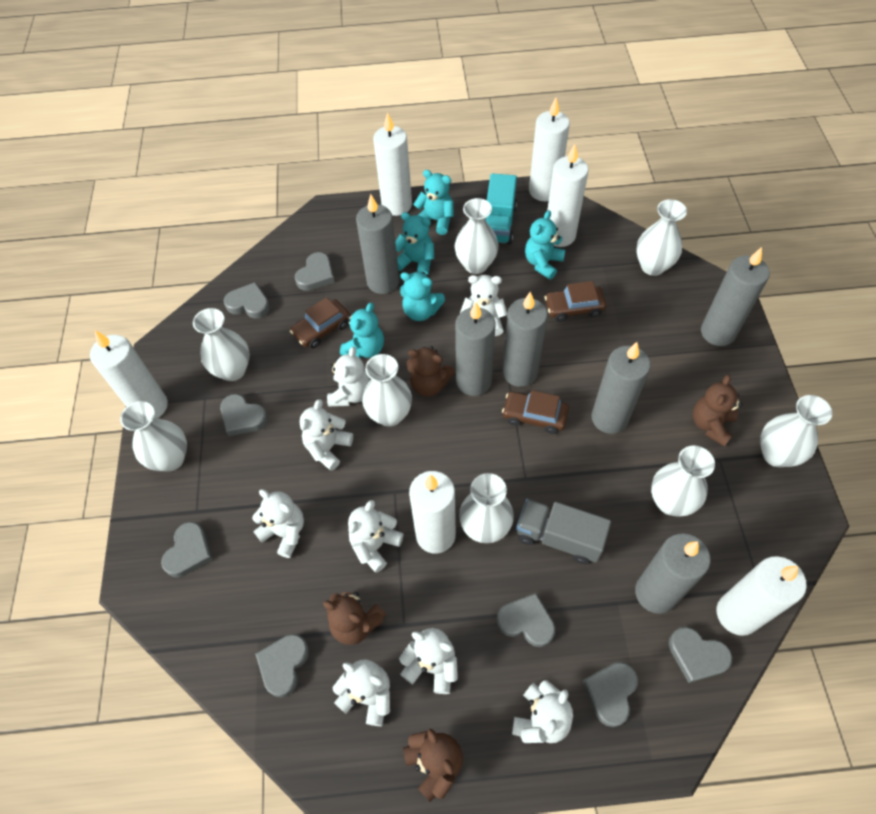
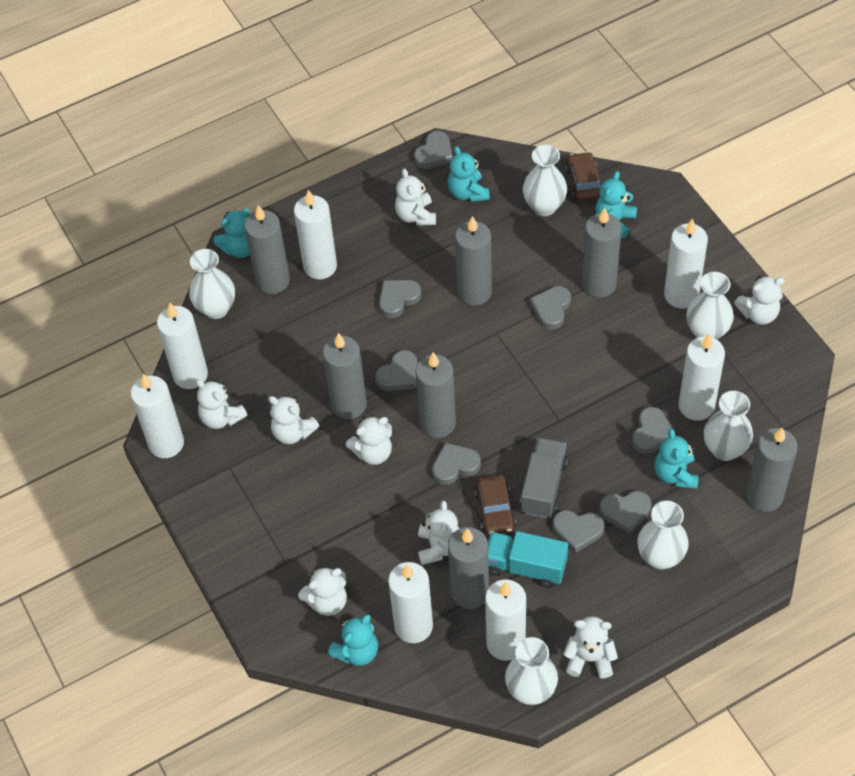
brown car: 3 -> 2
brown teddy bear: 4 -> 0
grey candle: 6 -> 7
white candle: 6 -> 7
white vase: 8 -> 6

